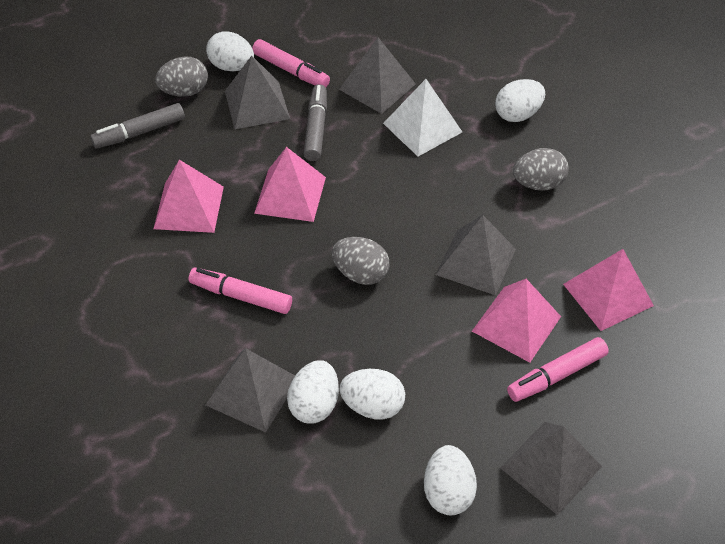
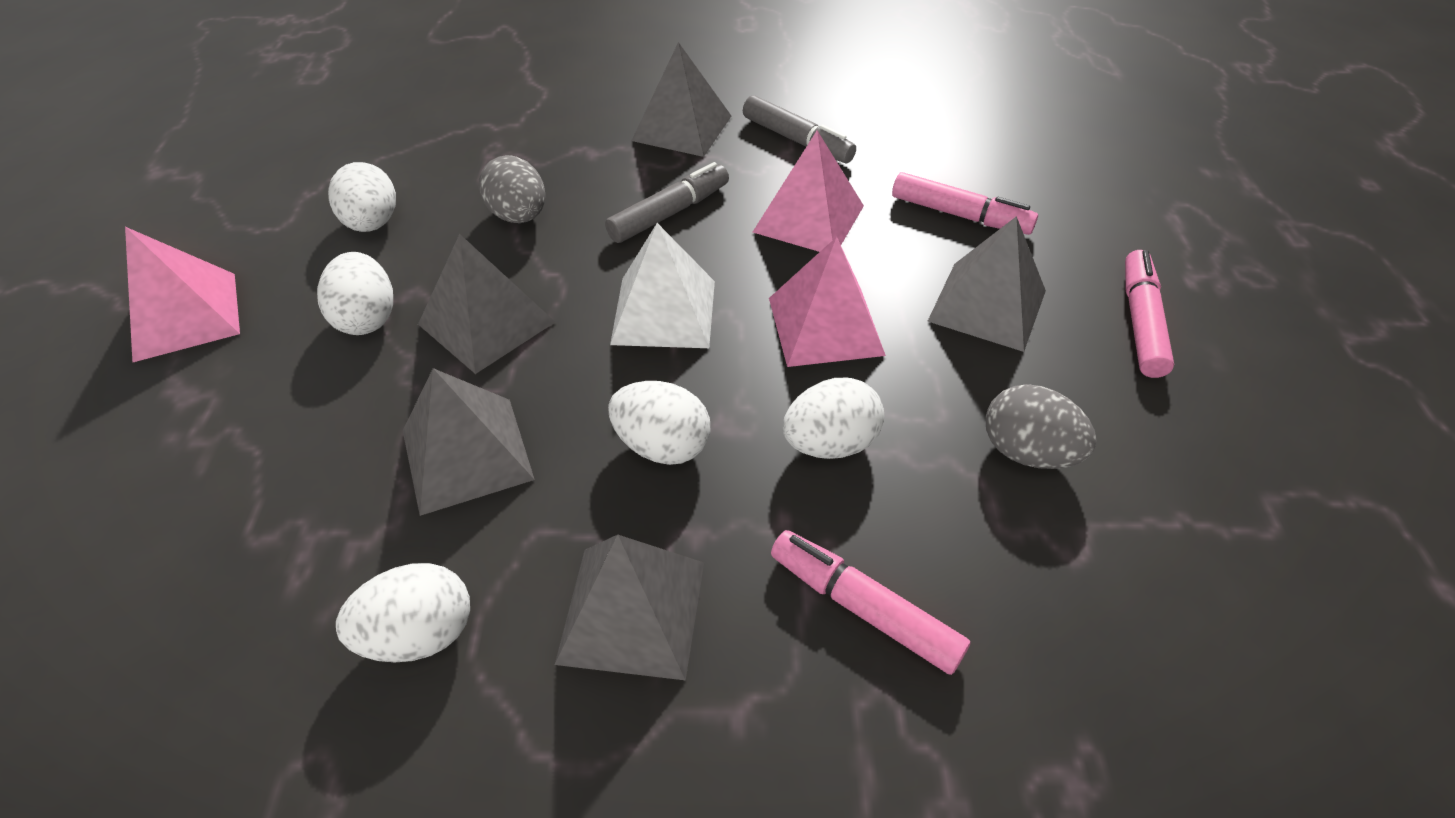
grey egg: 3 -> 2
pink pyramid: 4 -> 3

